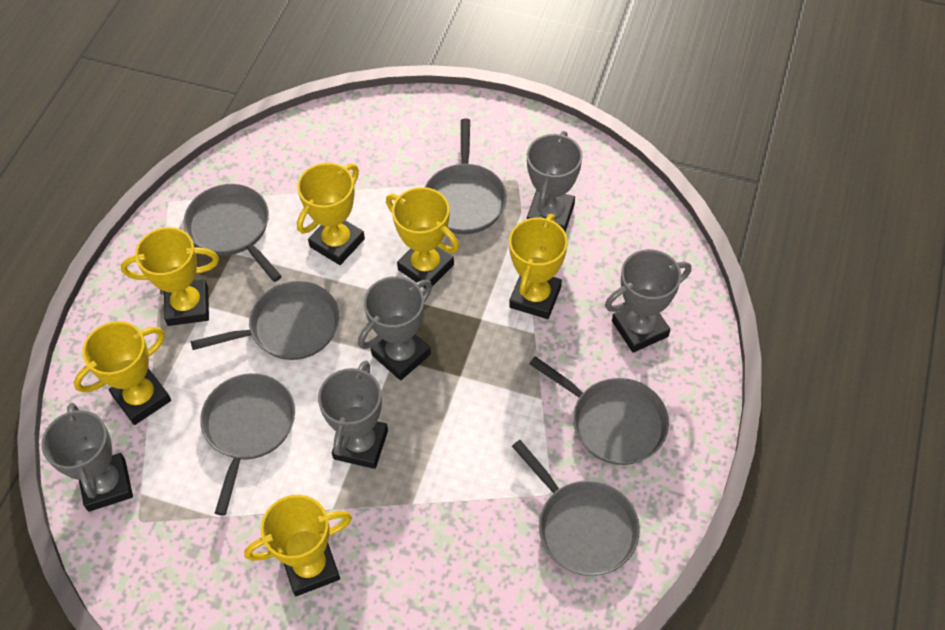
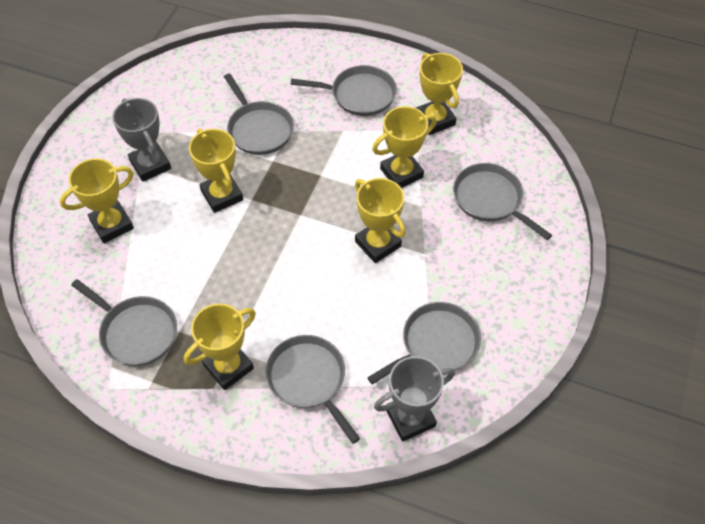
grey trophy: 5 -> 2

